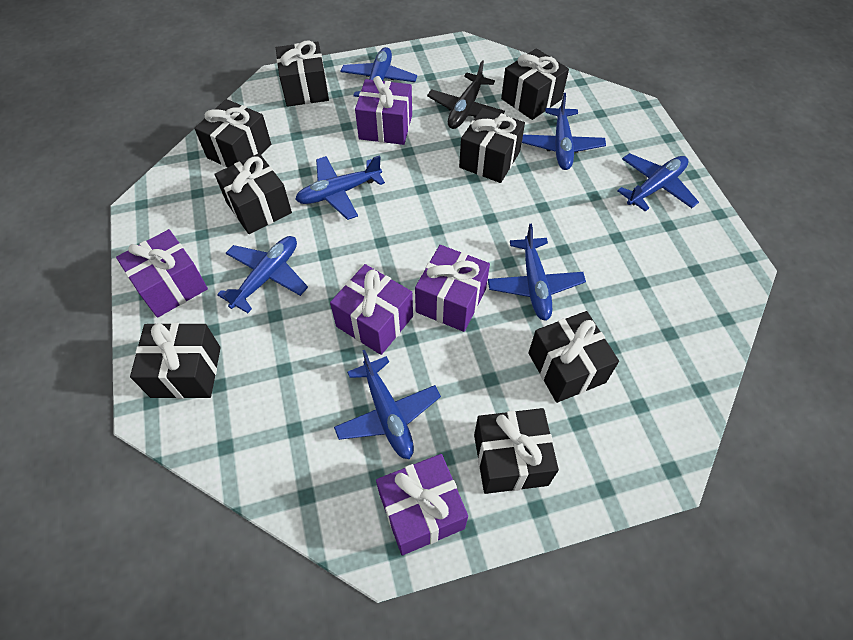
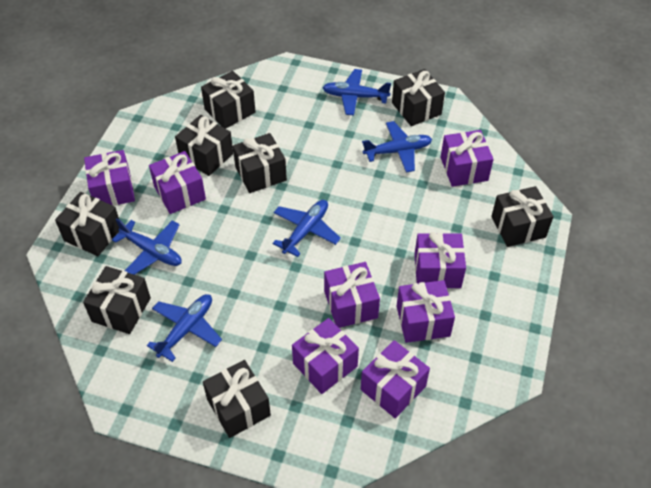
black plane: 1 -> 0
blue plane: 7 -> 5
purple gift: 5 -> 8

